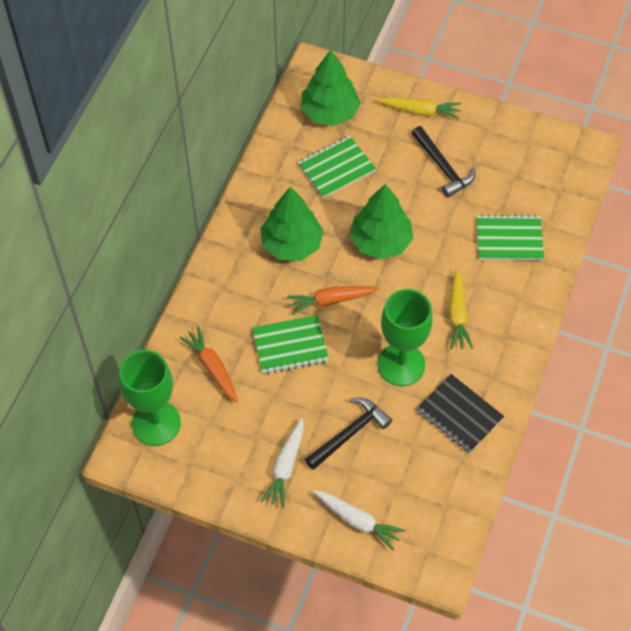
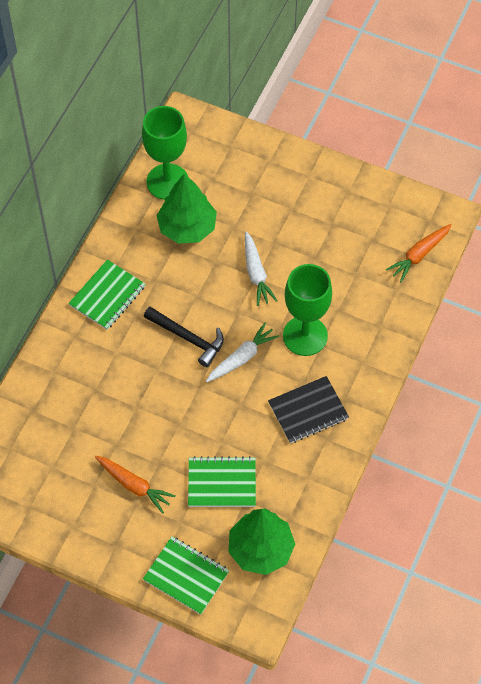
black hammer: 2 -> 1
green tree: 3 -> 2
yellow carrot: 2 -> 0

